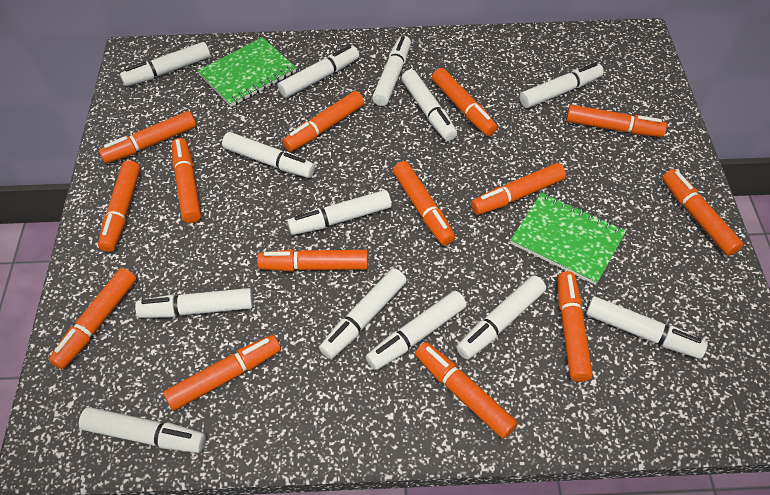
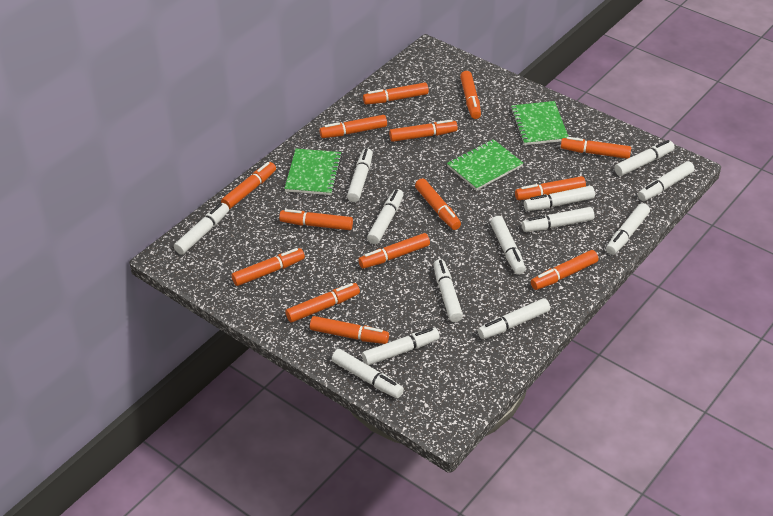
green notebook: 2 -> 3

